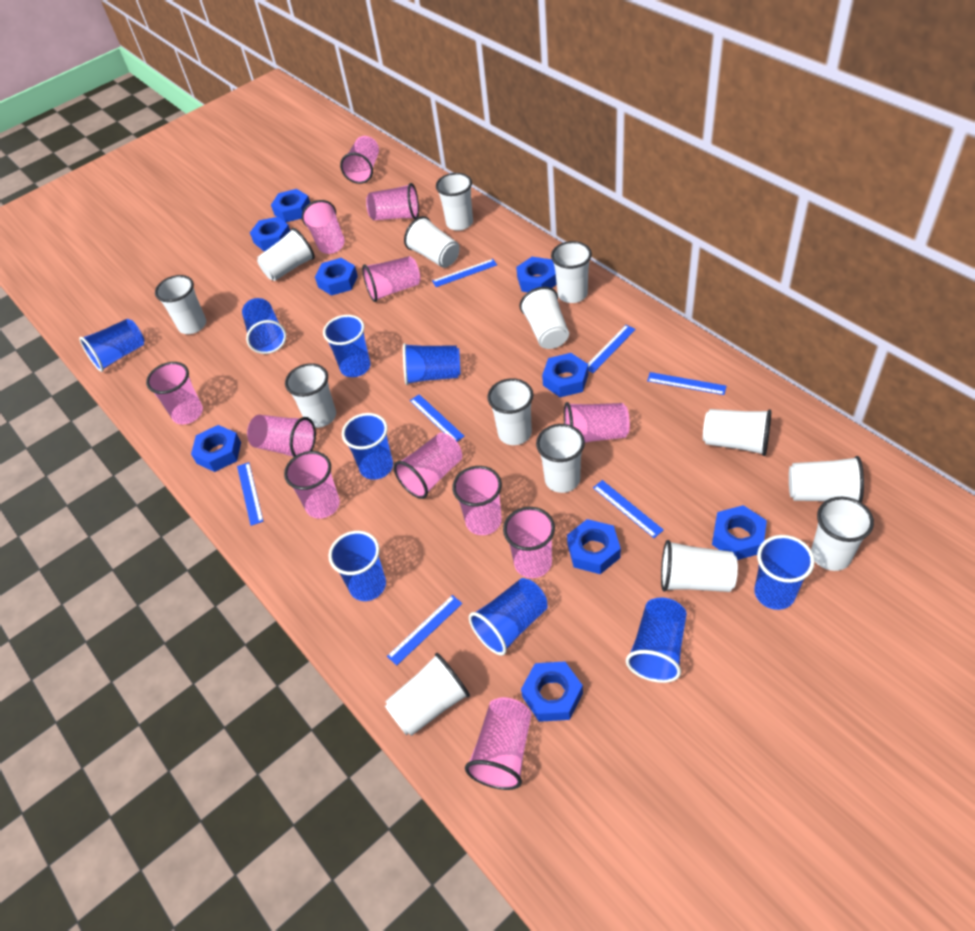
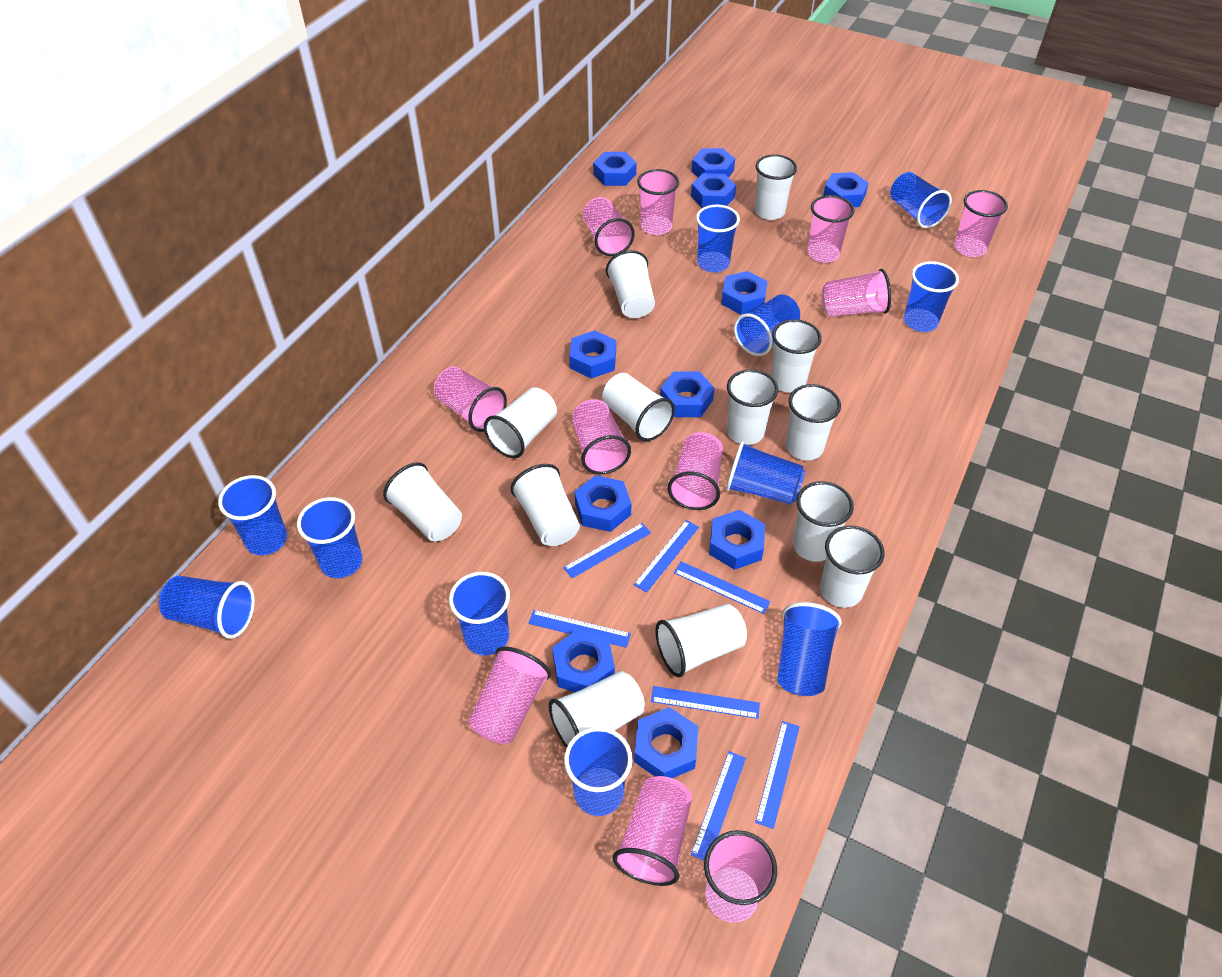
blue cup: 9 -> 11
blue nut: 9 -> 11
pink cup: 12 -> 11
white cup: 14 -> 13

